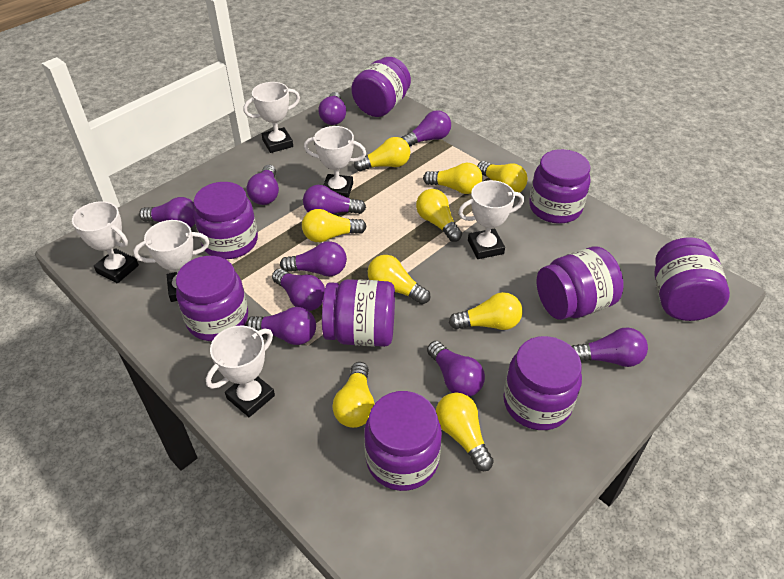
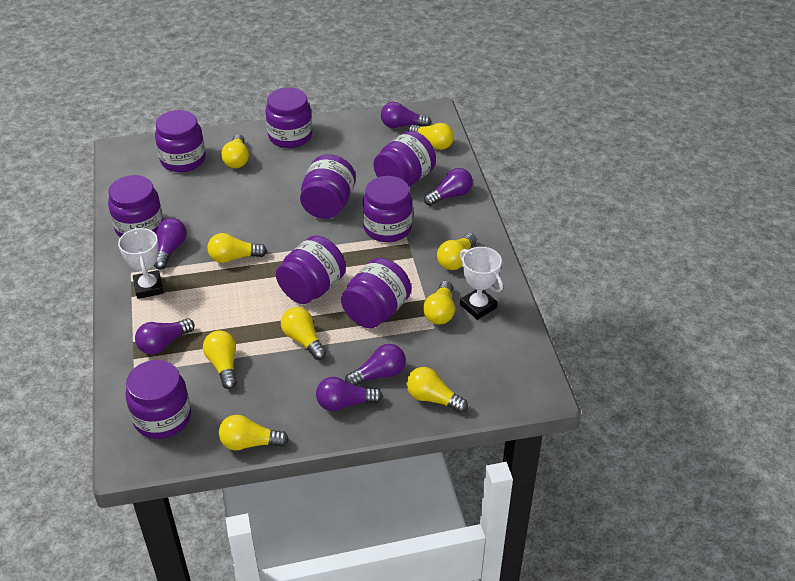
purple light bulb: 10 -> 6
white trophy: 6 -> 2

